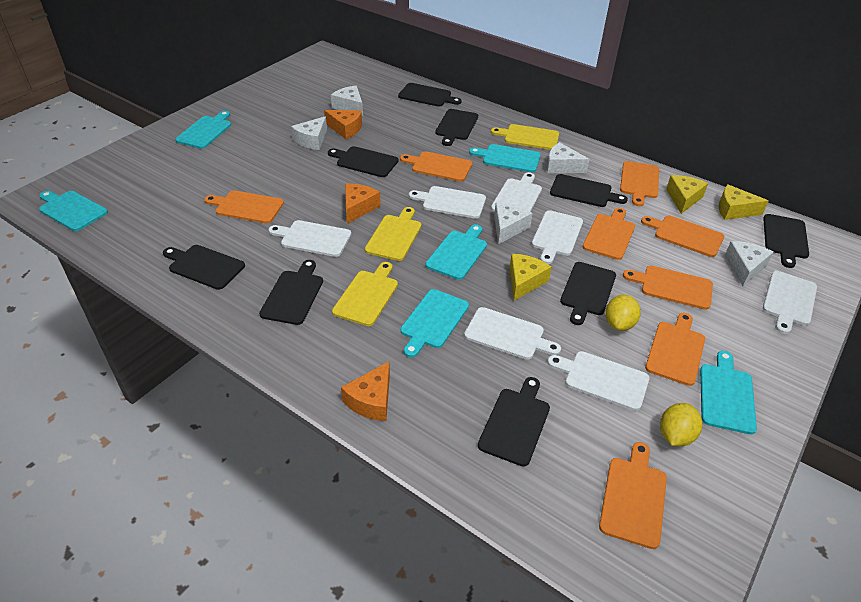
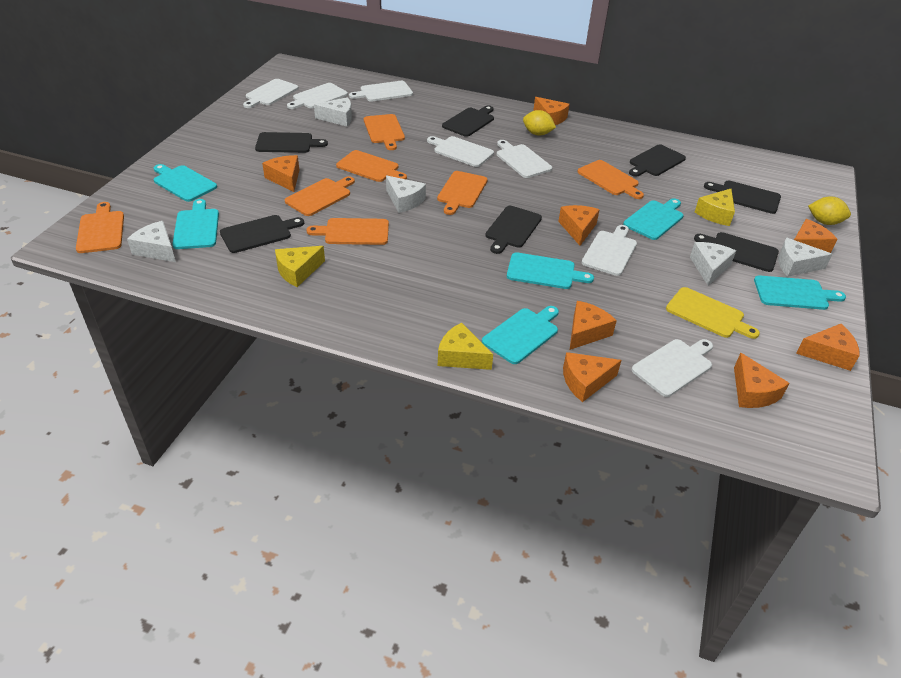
black cutting board: 9 -> 7
orange cheese: 3 -> 8
orange cutting board: 8 -> 7
yellow cutting board: 3 -> 1

